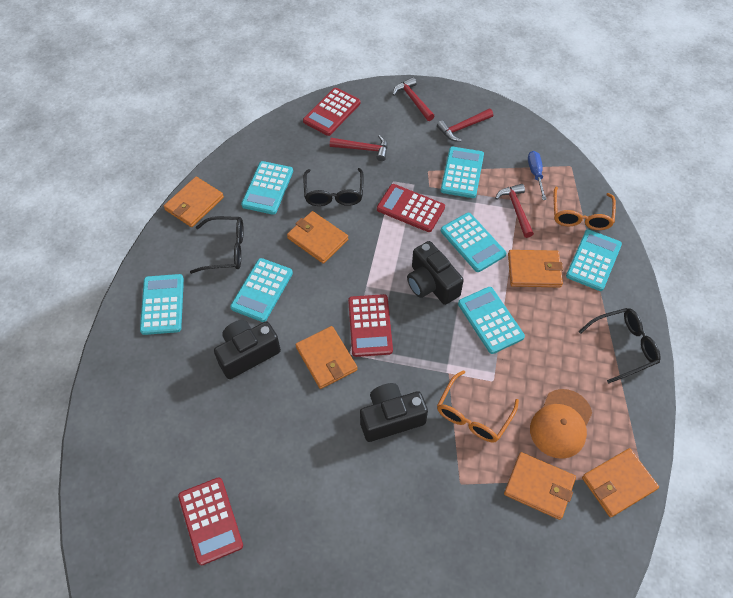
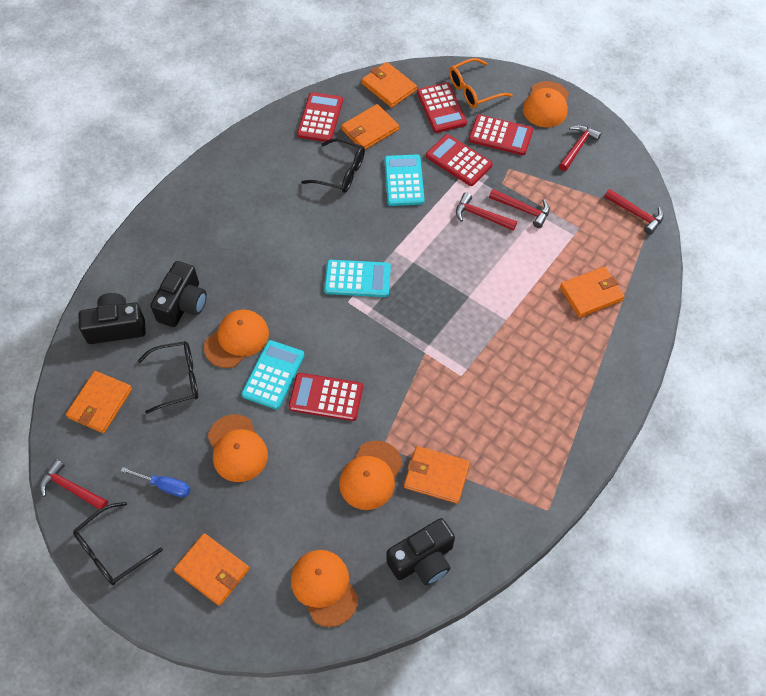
orange cap: 1 -> 5
orange glasses: 2 -> 1
red calculator: 4 -> 5
red hammer: 4 -> 5
turquoise calculator: 7 -> 3

